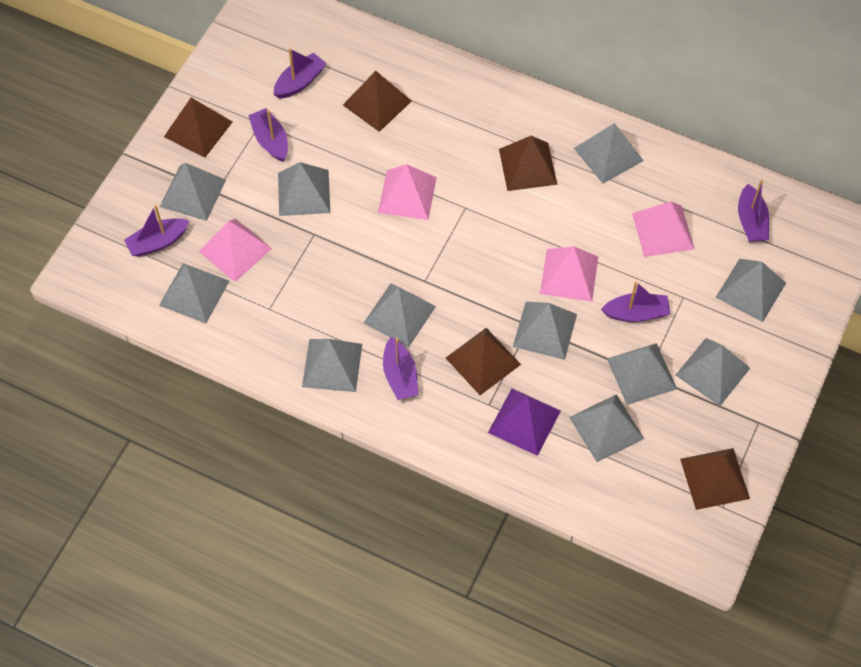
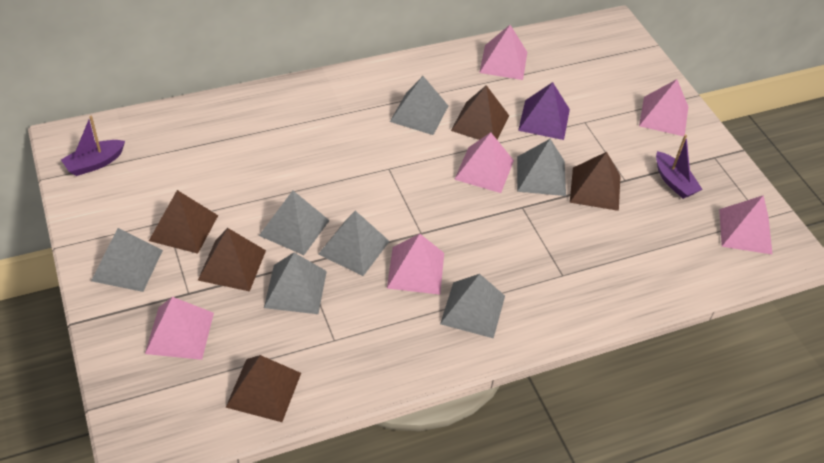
grey pyramid: 11 -> 7
pink pyramid: 4 -> 6
purple boat: 6 -> 2

